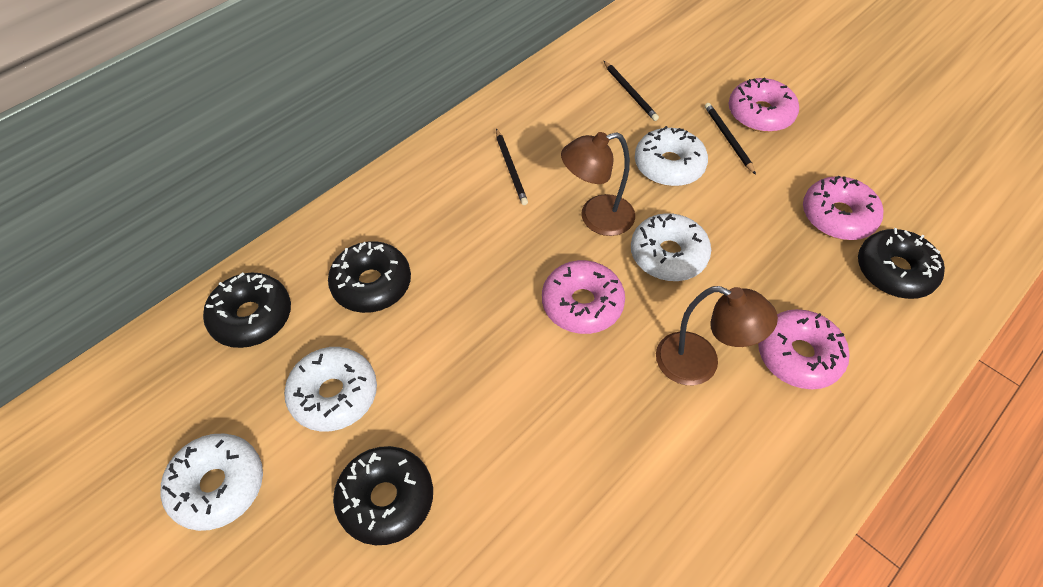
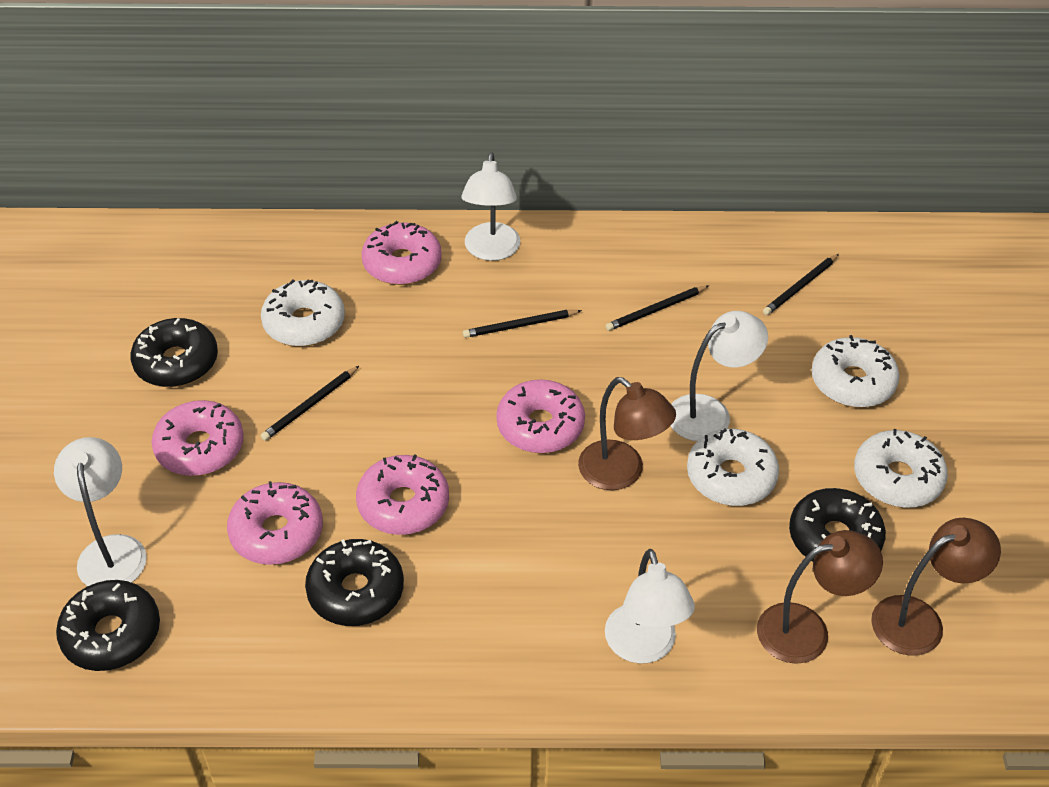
black pencil: 3 -> 4
brown lamp: 2 -> 3
pink donut: 4 -> 5
white lamp: 0 -> 4

